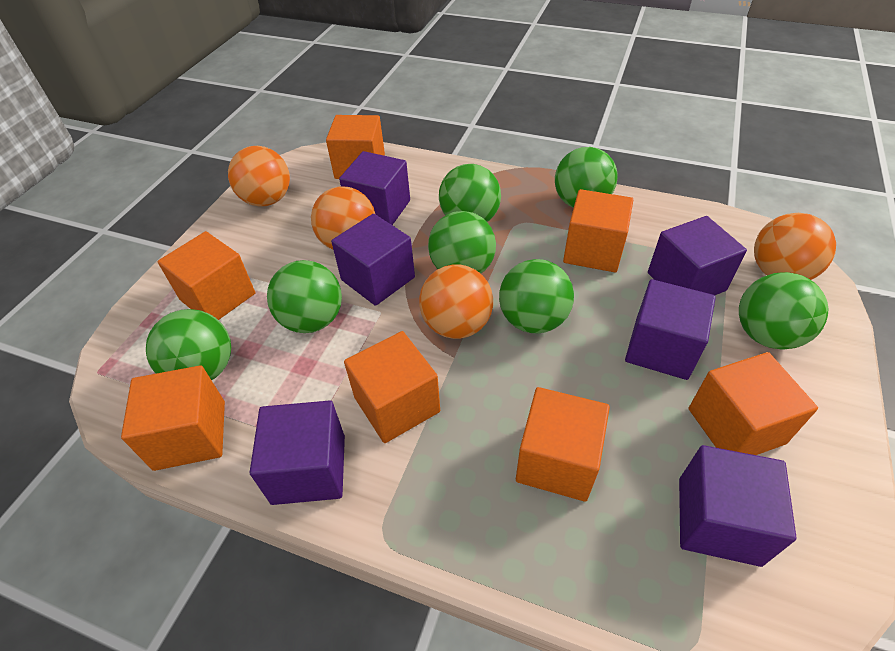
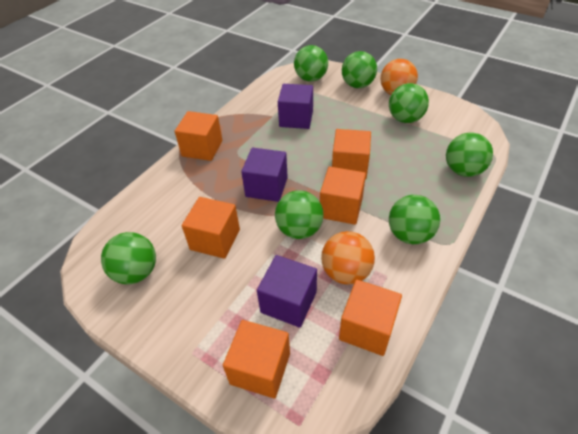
orange ball: 4 -> 2
orange cube: 7 -> 6
purple cube: 6 -> 3

